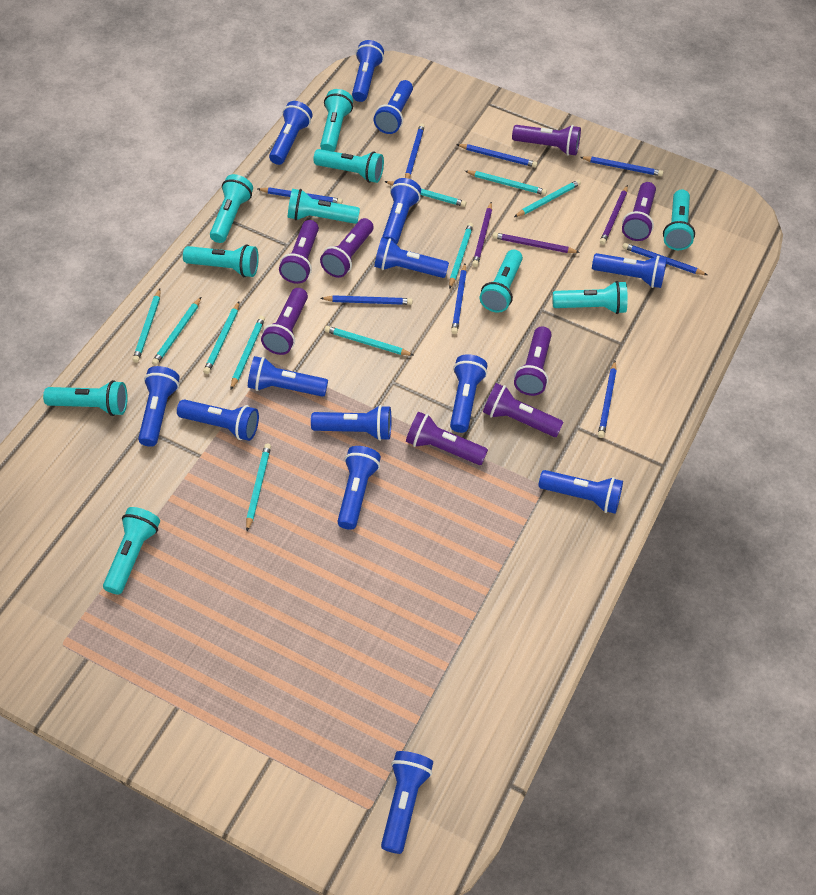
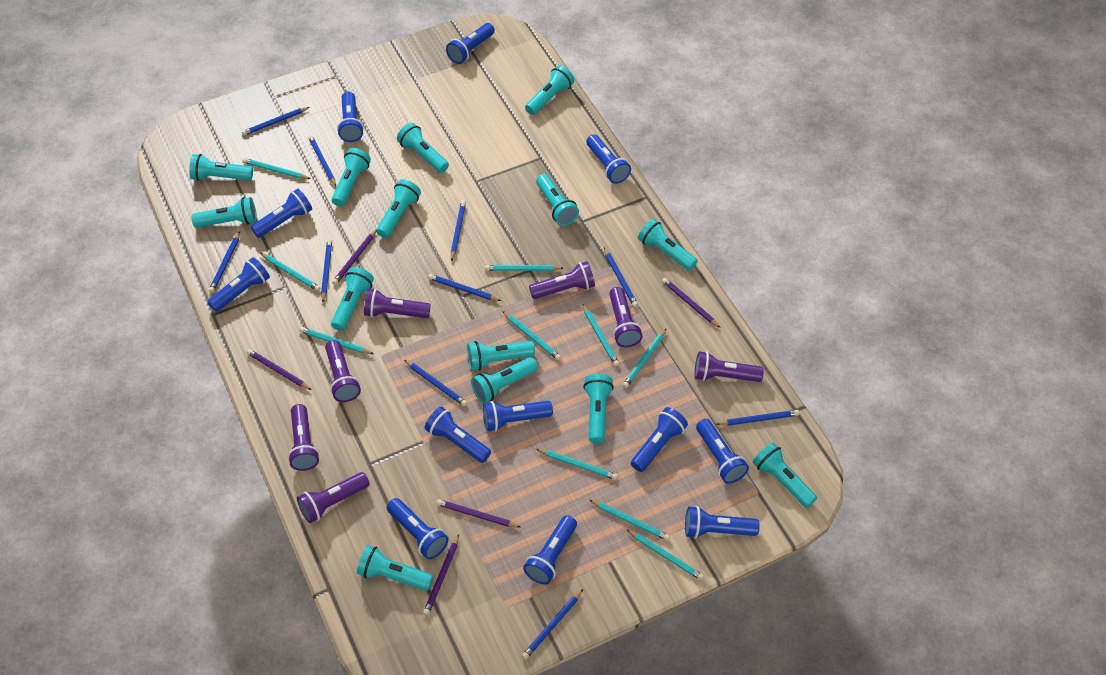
blue flashlight: 14 -> 12
blue pencil: 8 -> 10
purple flashlight: 8 -> 7
purple pencil: 3 -> 5
turquoise flashlight: 10 -> 14

